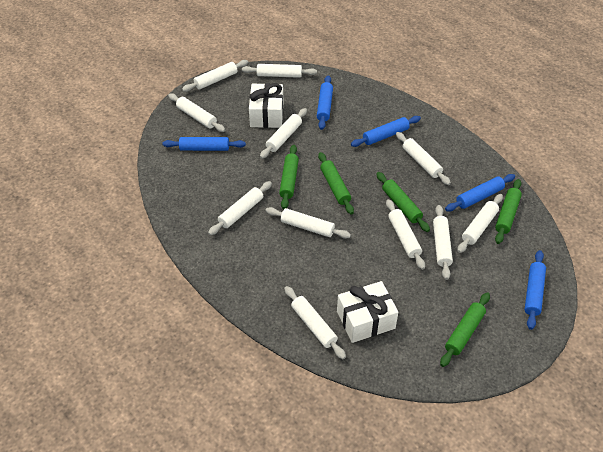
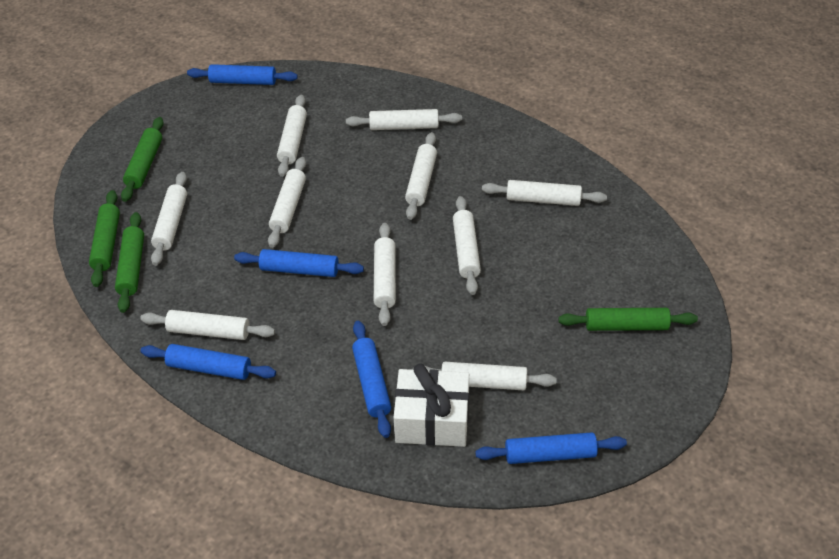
green rolling pin: 5 -> 4
white gift: 2 -> 1
white rolling pin: 11 -> 10

